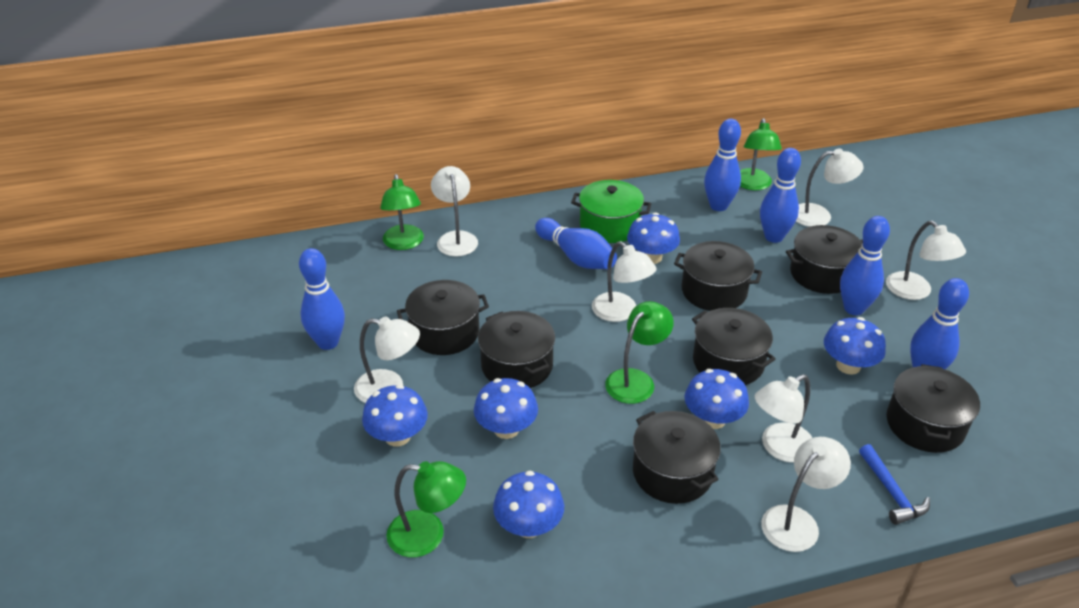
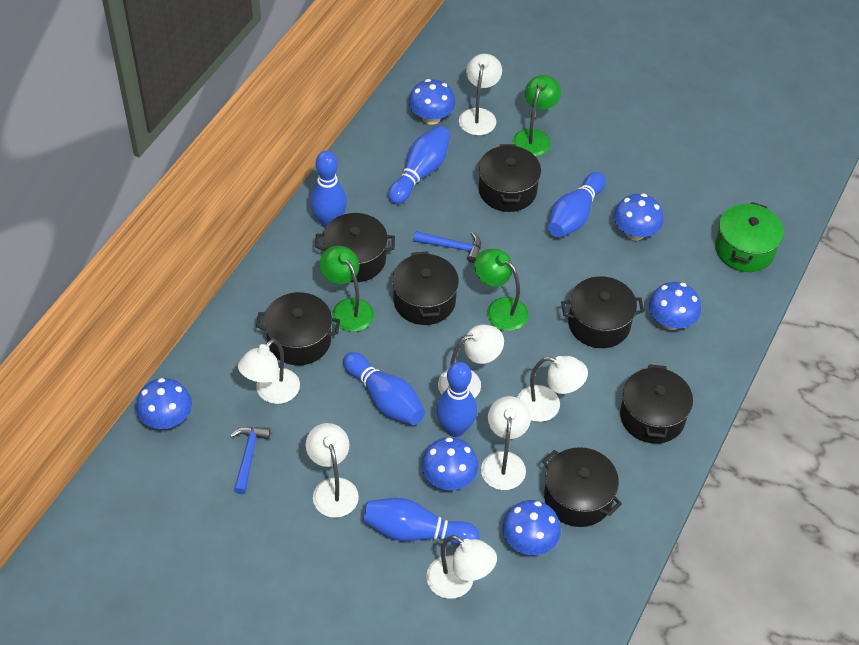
blue hammer: 1 -> 2
green lamp: 4 -> 3

